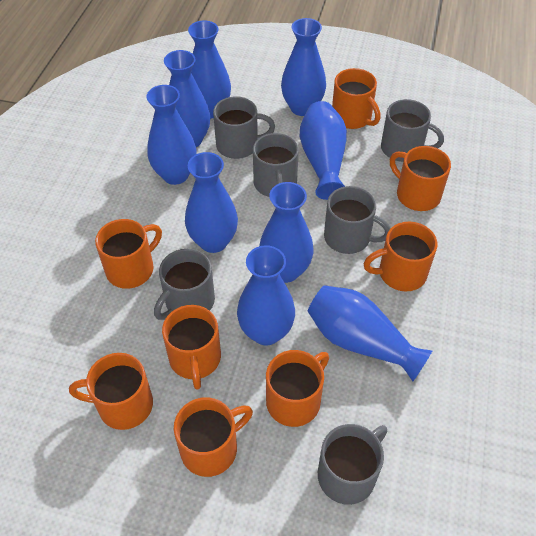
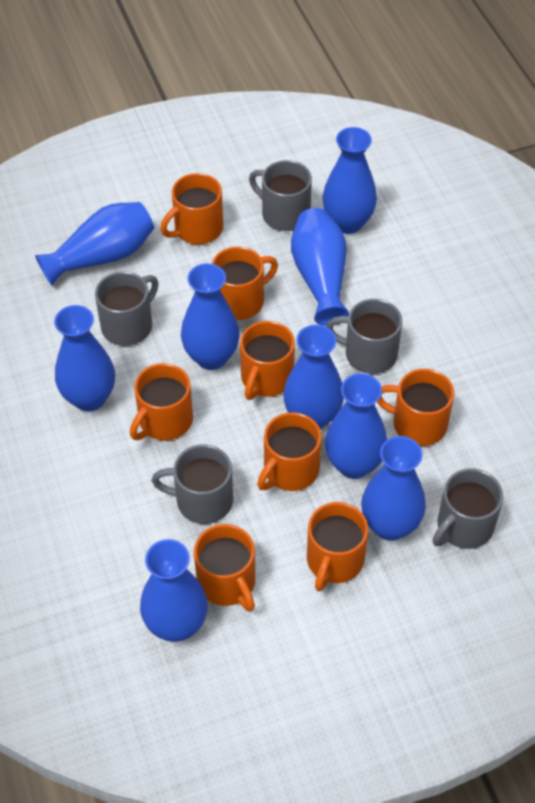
grey mug: 6 -> 5

